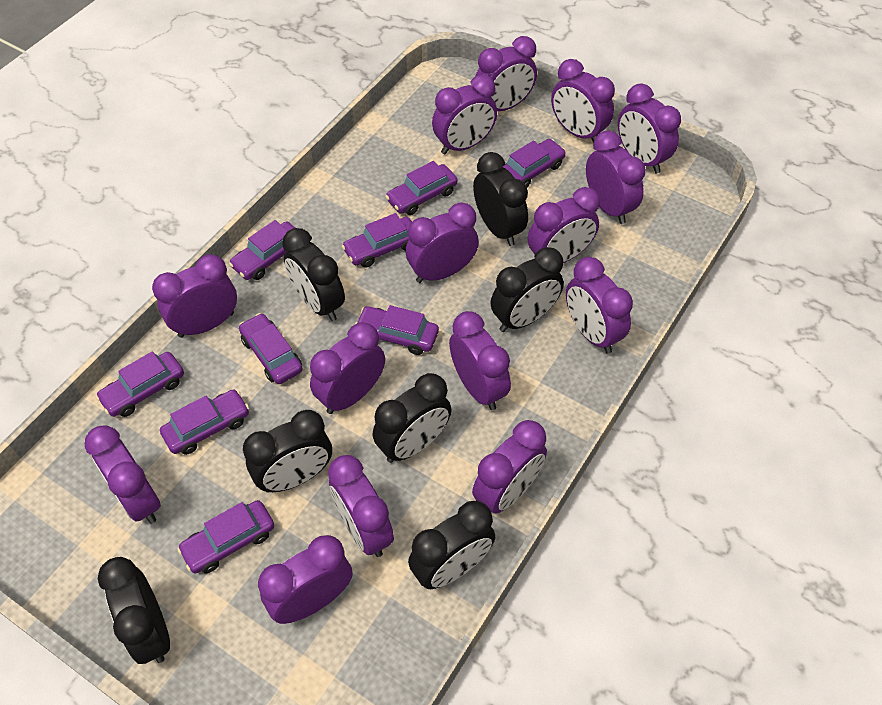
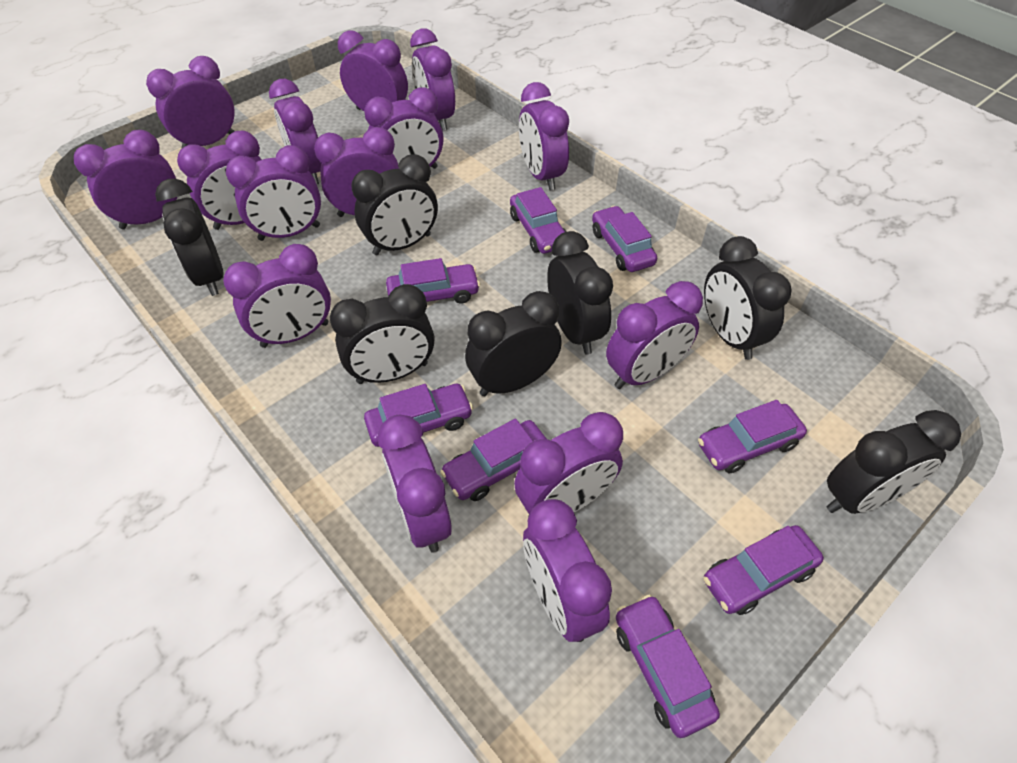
purple car: 9 -> 8

